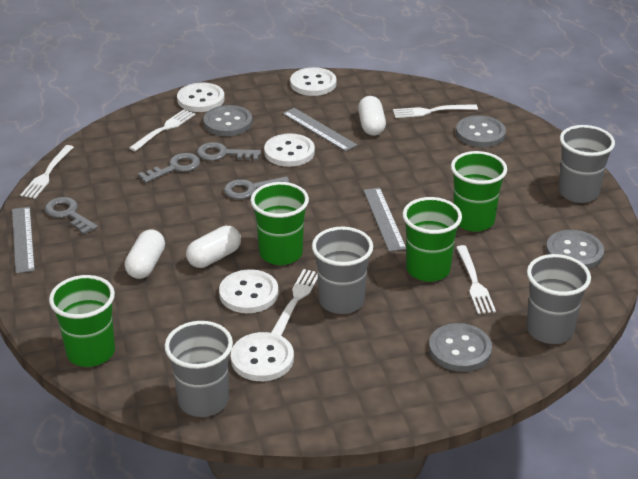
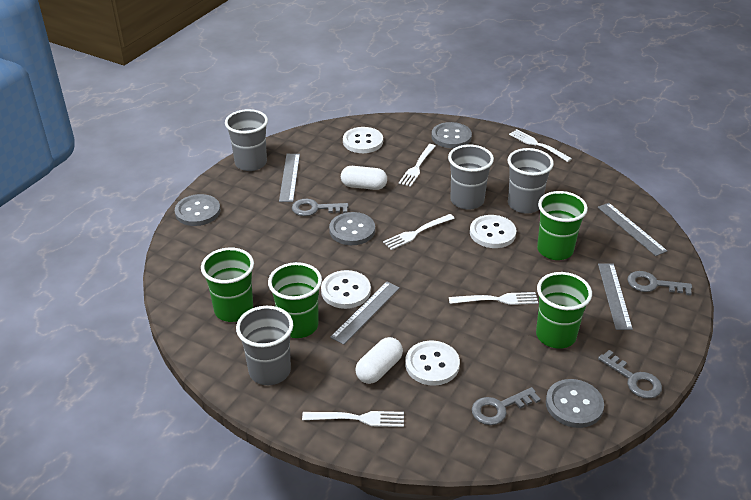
grey ruler: 3 -> 4
white button: 5 -> 4
white capsule: 3 -> 2

